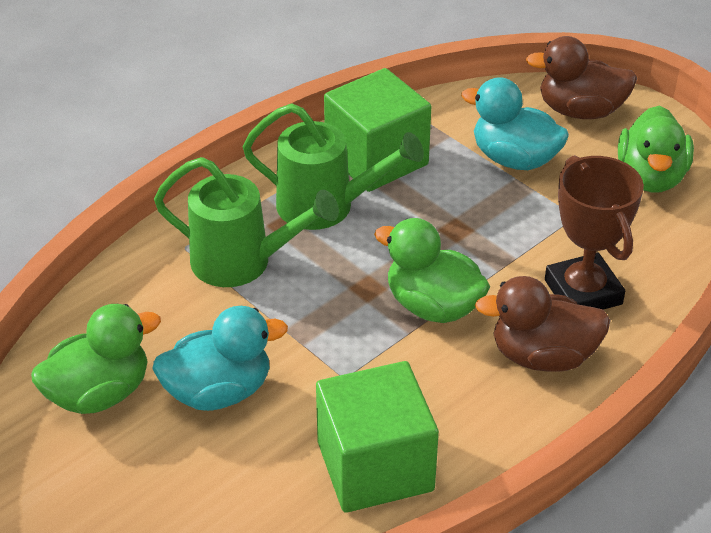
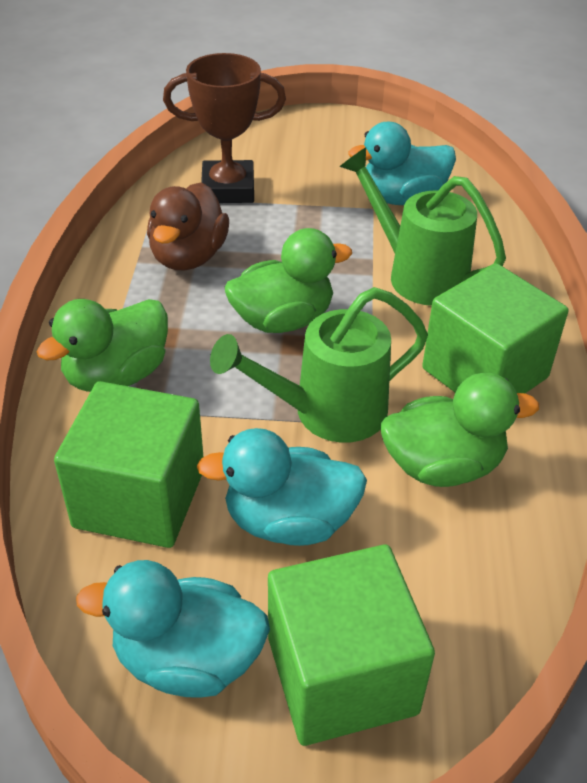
brown duck: 2 -> 1
green cube: 2 -> 3
turquoise duck: 2 -> 3

